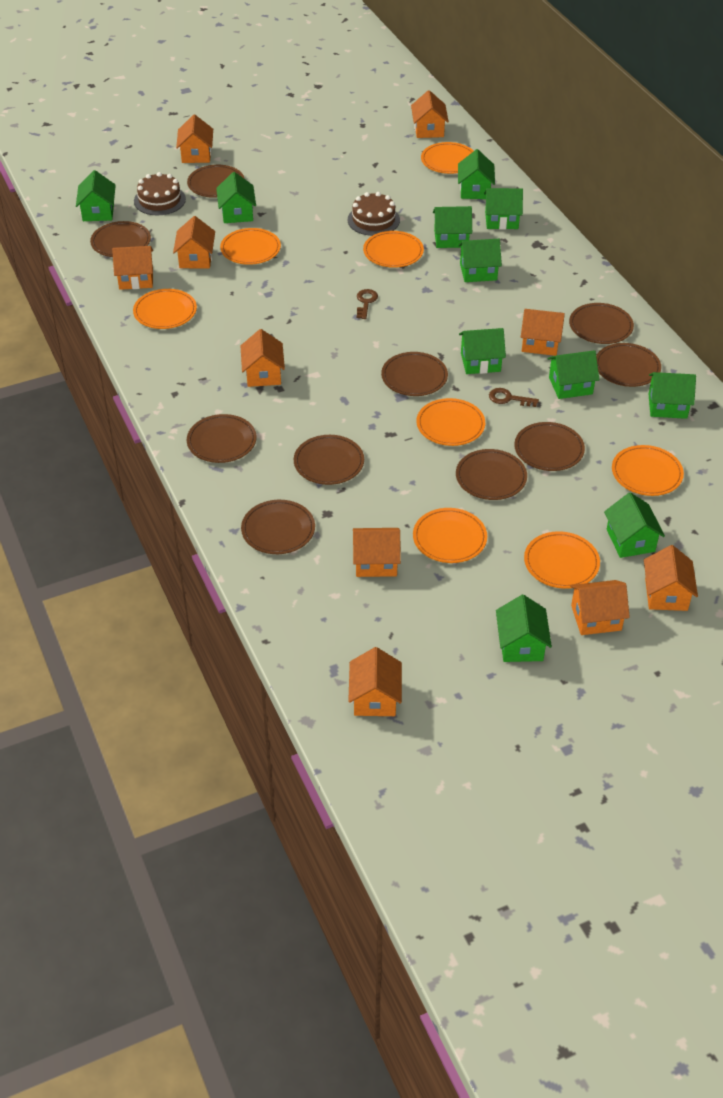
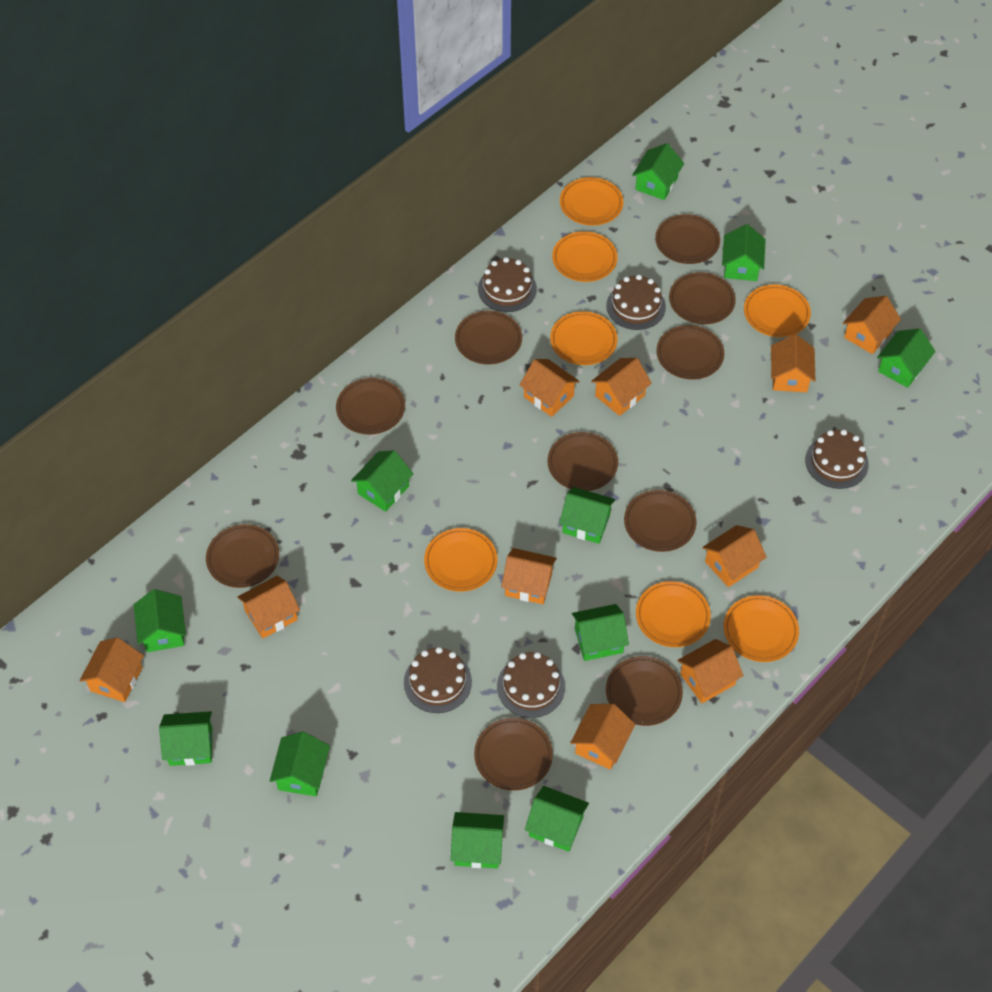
brown cake: 2 -> 5
brown key: 2 -> 0
orange plate: 8 -> 7

